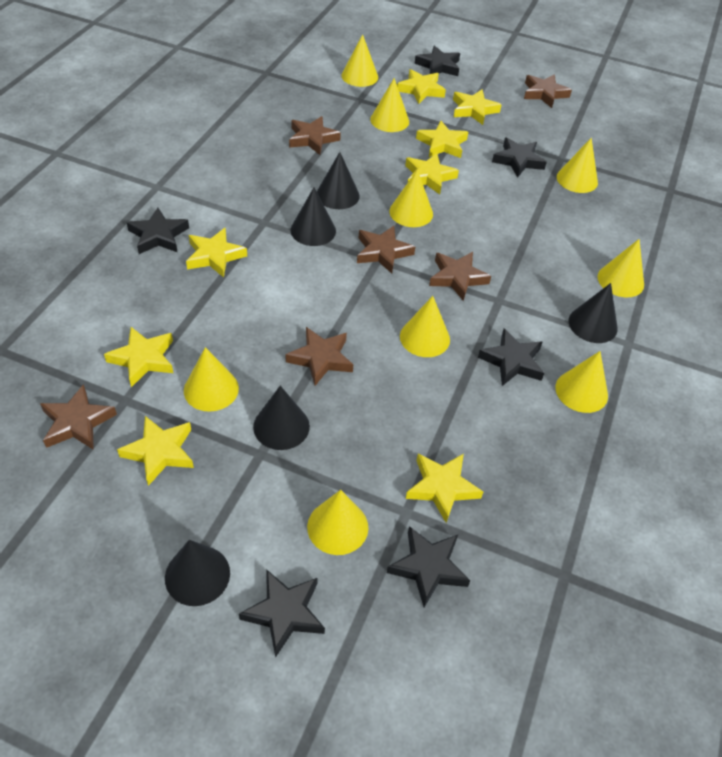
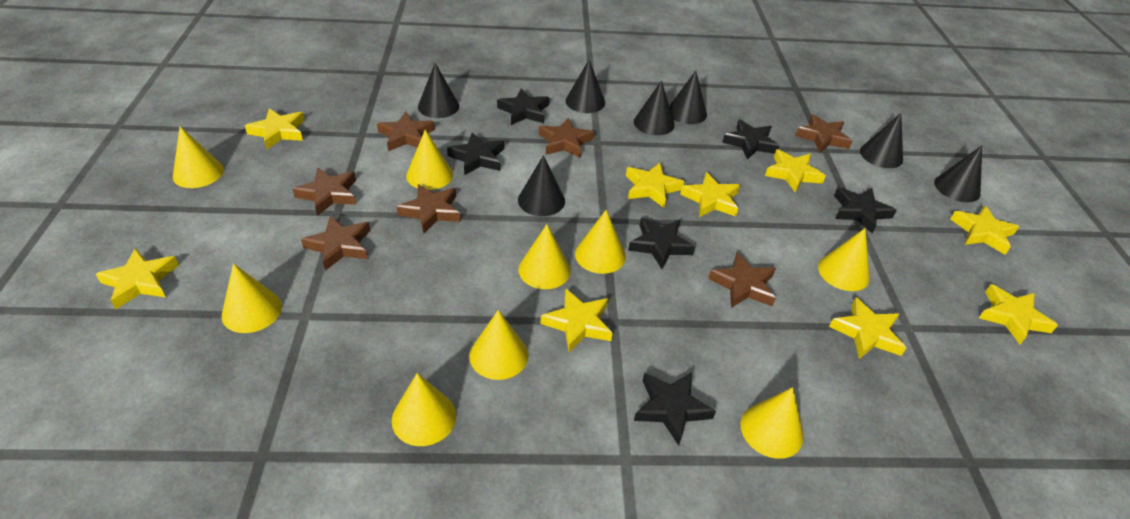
black cone: 5 -> 7
brown star: 6 -> 7
yellow star: 8 -> 9

